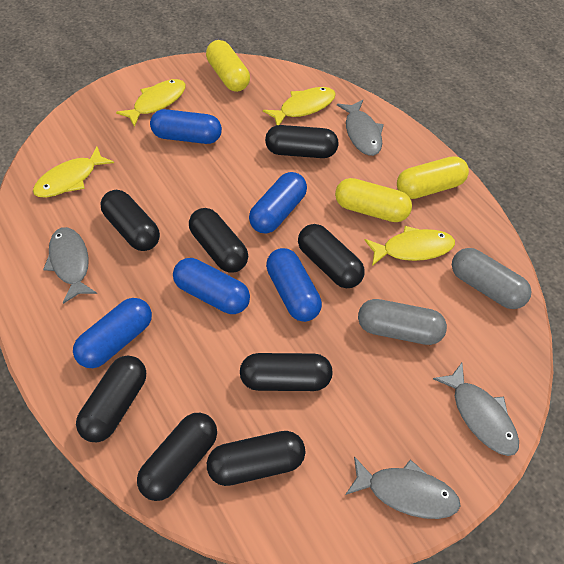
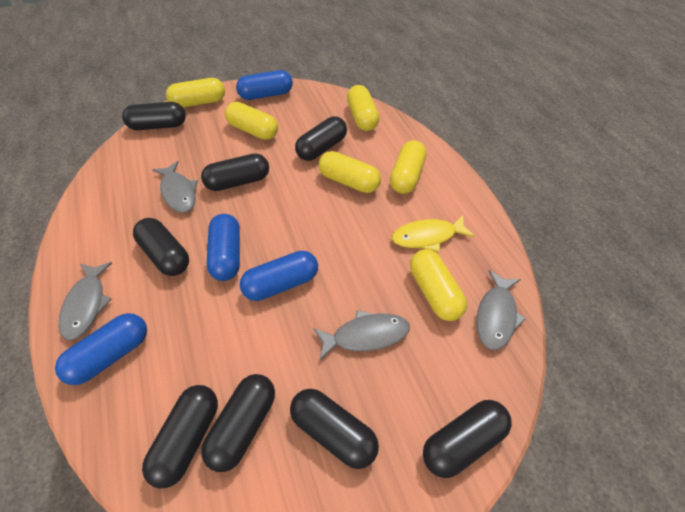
blue capsule: 5 -> 4
grey capsule: 2 -> 0
yellow capsule: 3 -> 6
yellow fish: 4 -> 1

